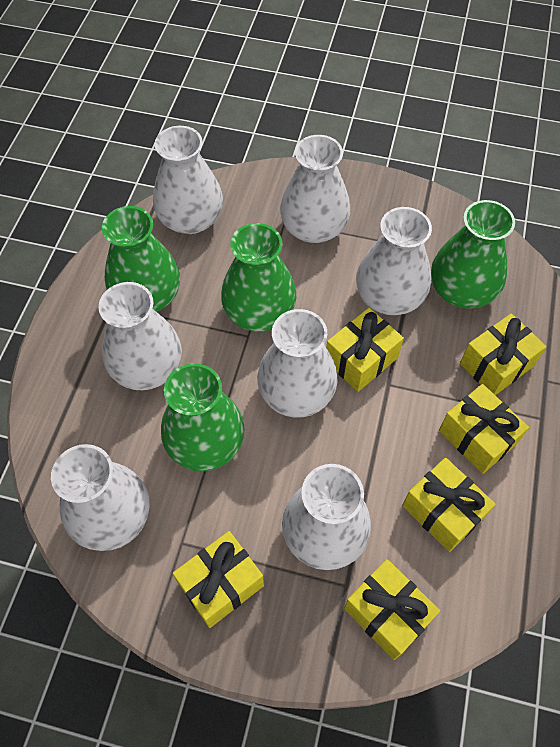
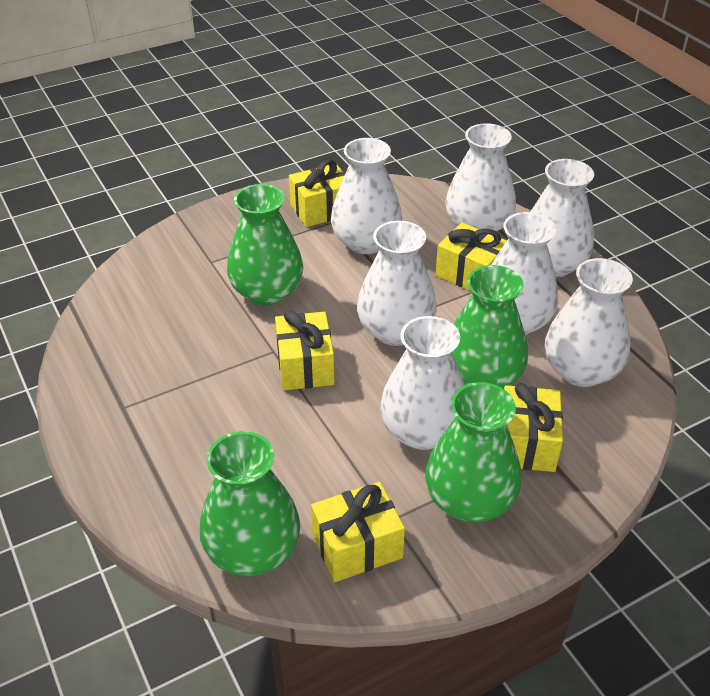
yellow gift: 6 -> 5

